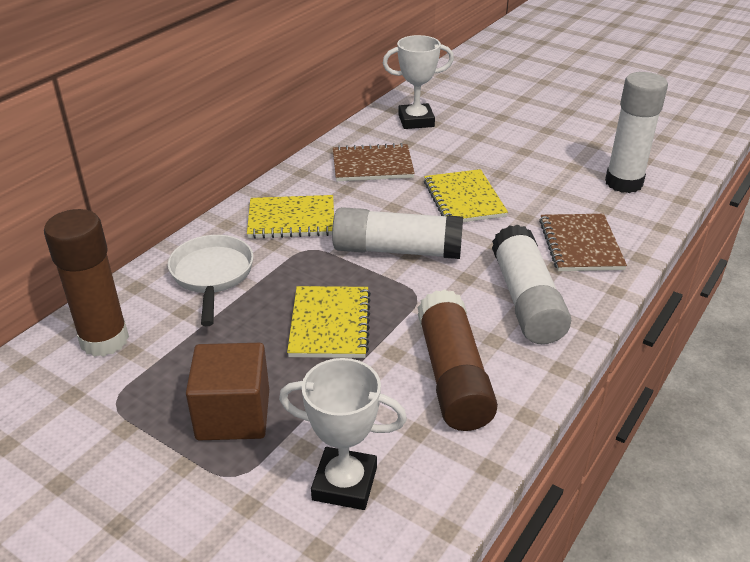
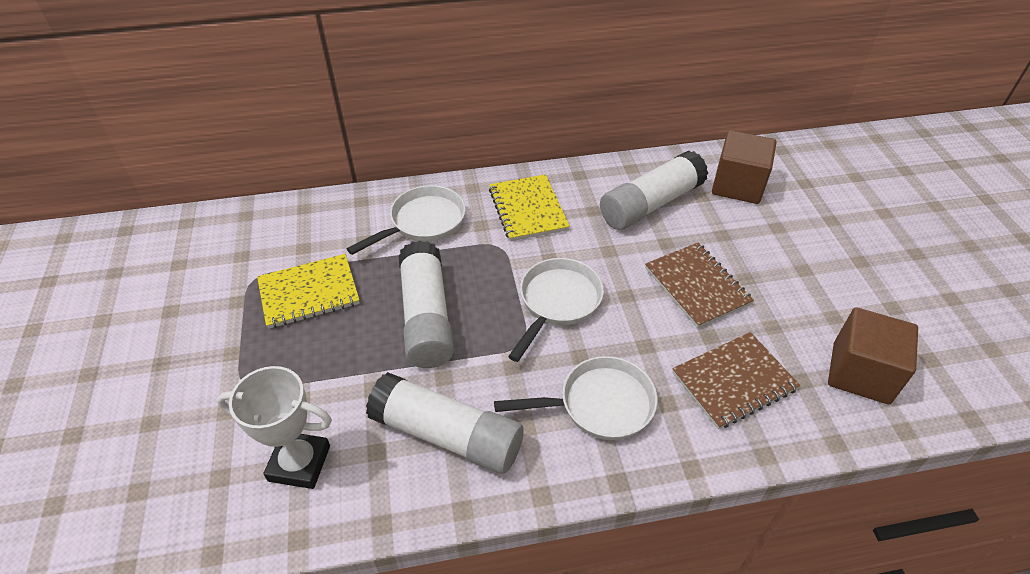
brown cube: 1 -> 2
brown glue stick: 2 -> 0
white pan: 1 -> 3
white trophy: 2 -> 1
yellow notebook: 3 -> 2

